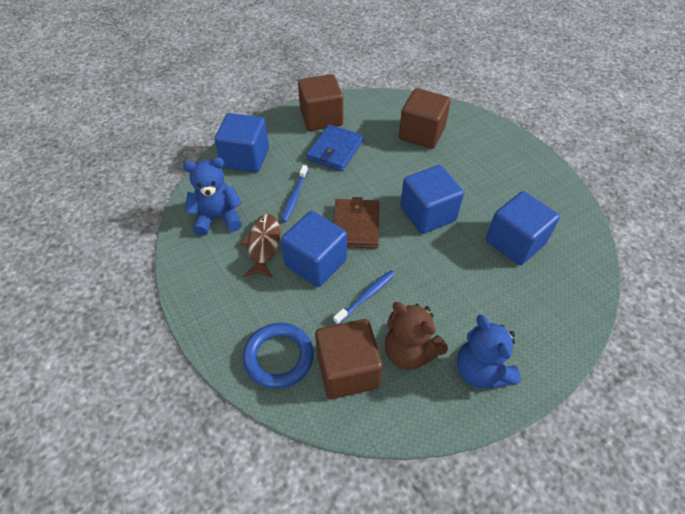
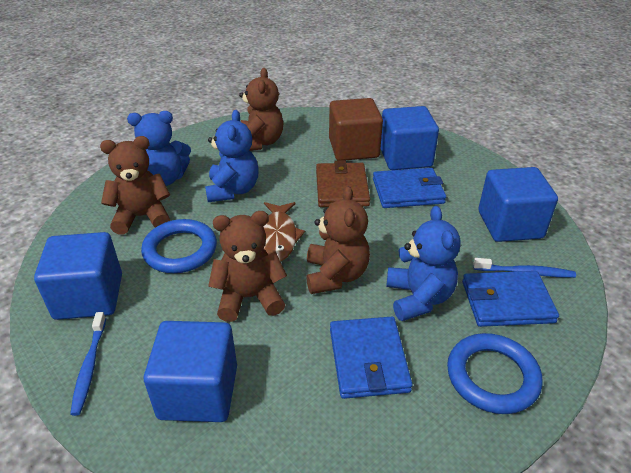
blue ring: 1 -> 2
blue teddy bear: 2 -> 3
blue wallet: 1 -> 3
brown cube: 3 -> 1
brown teddy bear: 1 -> 4

